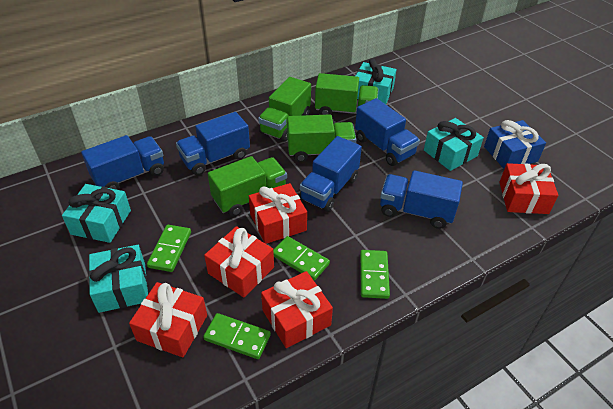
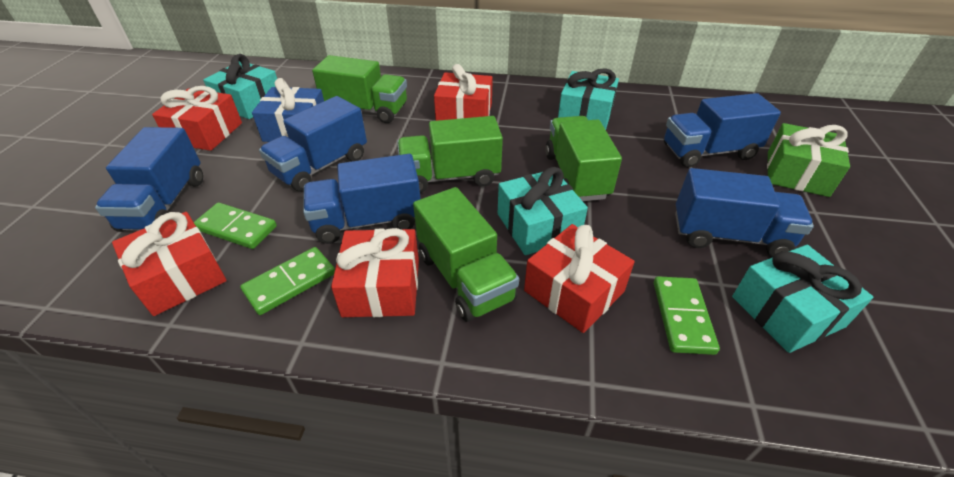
green domino: 4 -> 3
green gift: 0 -> 1

